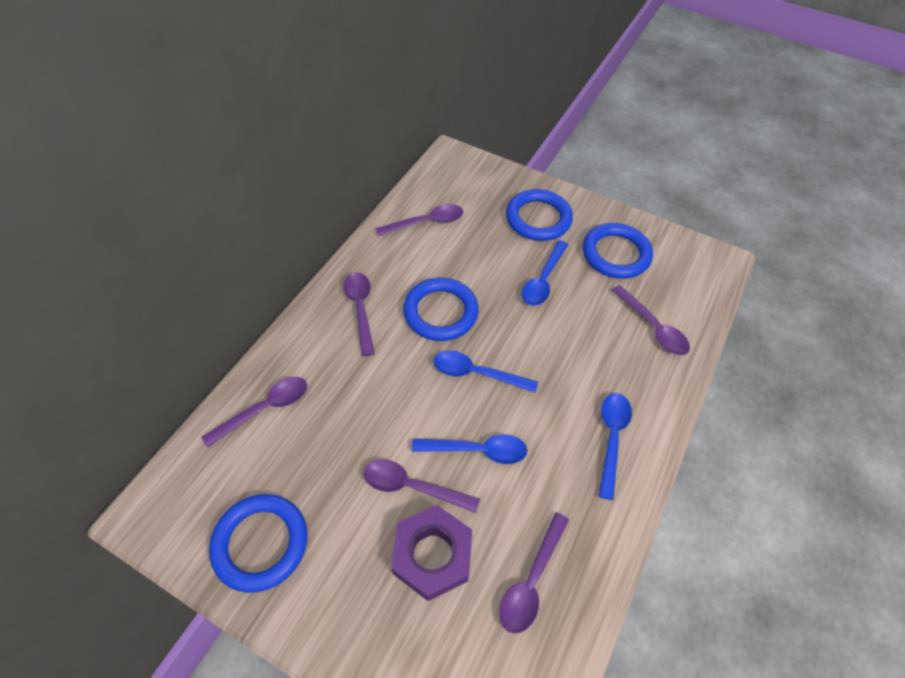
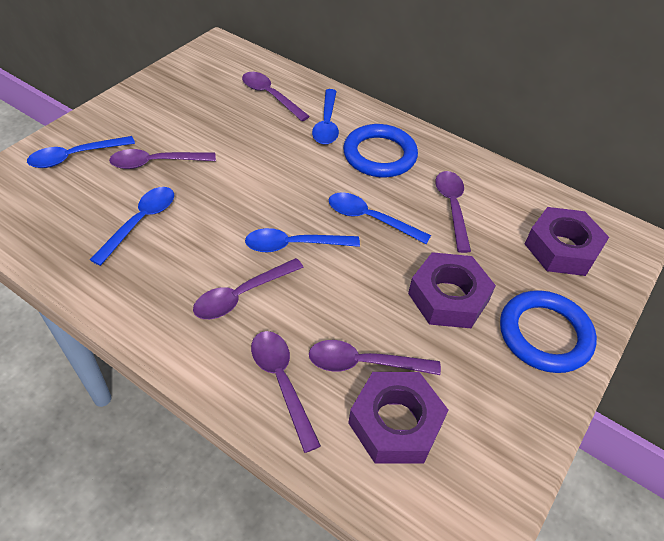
blue ring: 4 -> 2
blue spoon: 4 -> 5
purple nut: 1 -> 3

